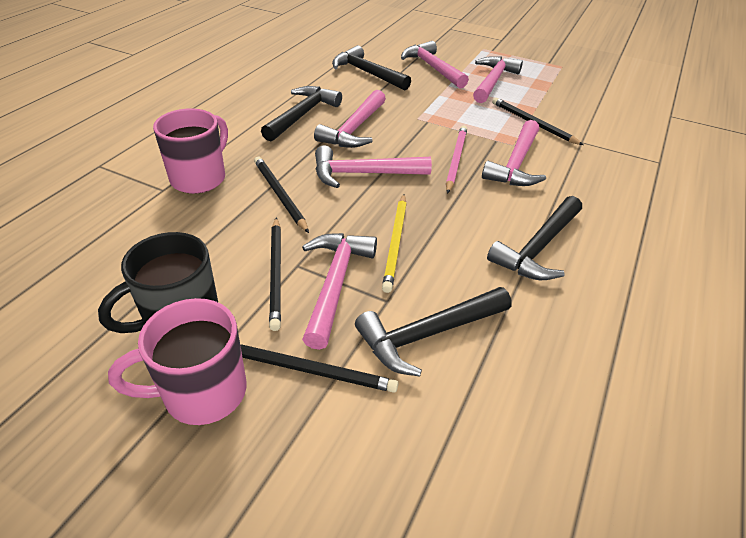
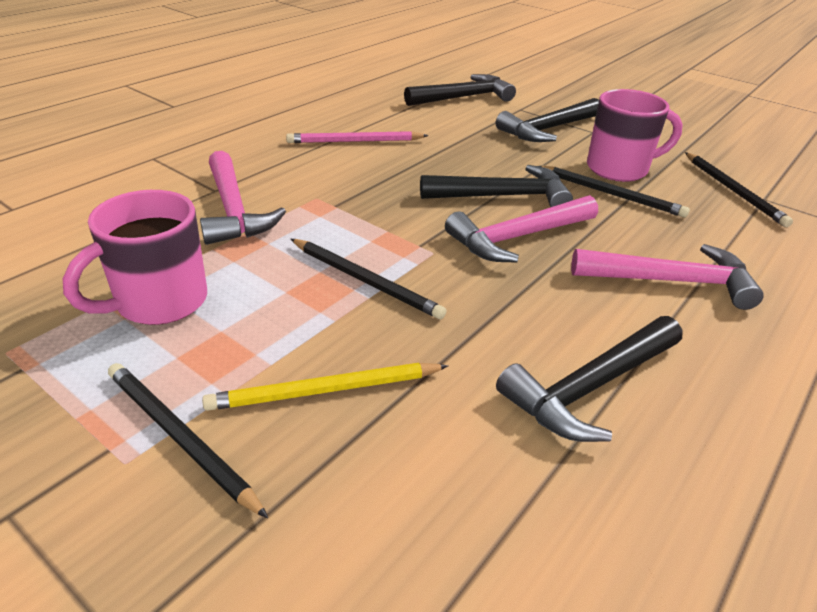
black mug: 1 -> 0
pink hammer: 6 -> 3

